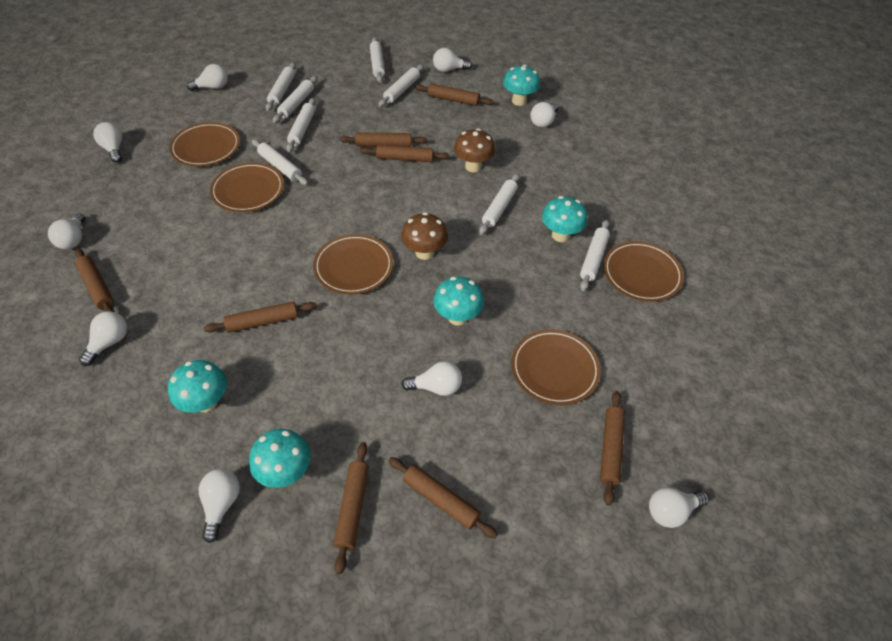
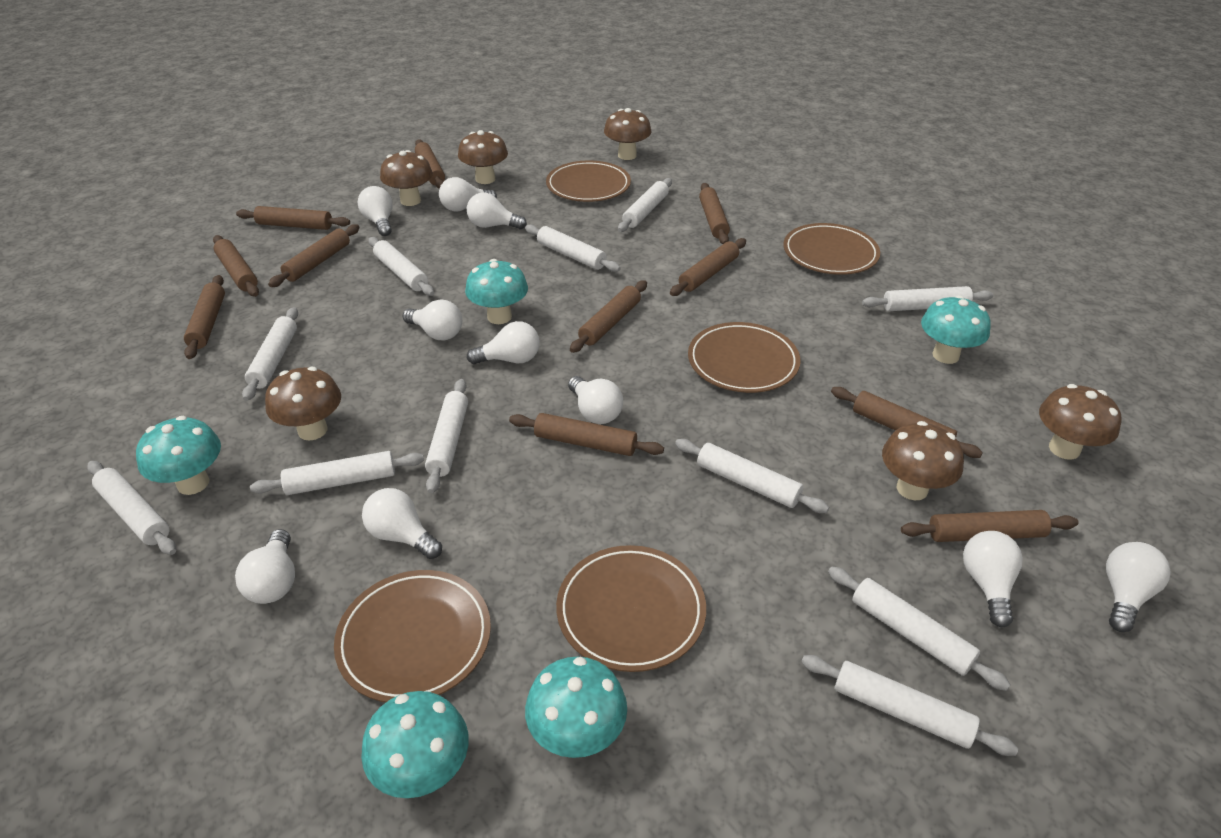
brown mushroom: 2 -> 6
brown rolling pin: 8 -> 11
white light bulb: 9 -> 10
white rolling pin: 8 -> 11

